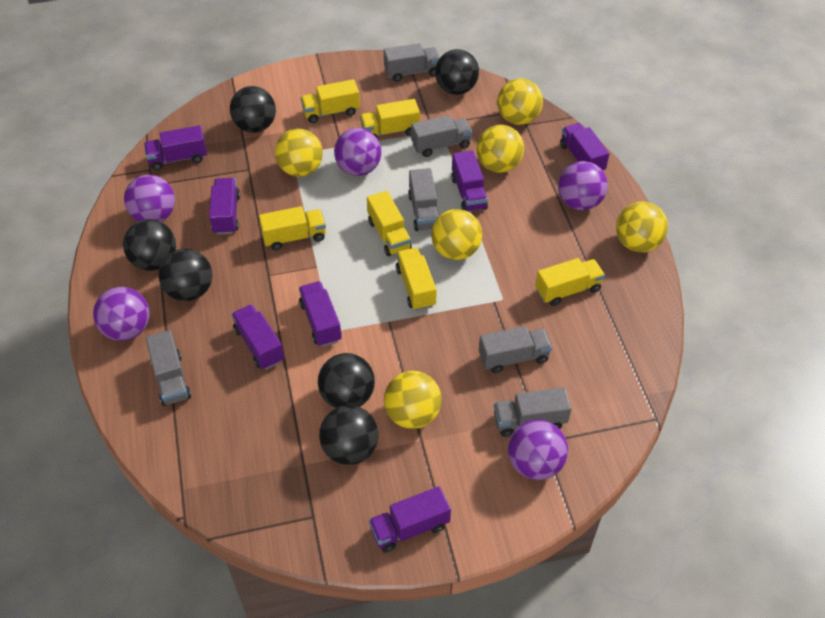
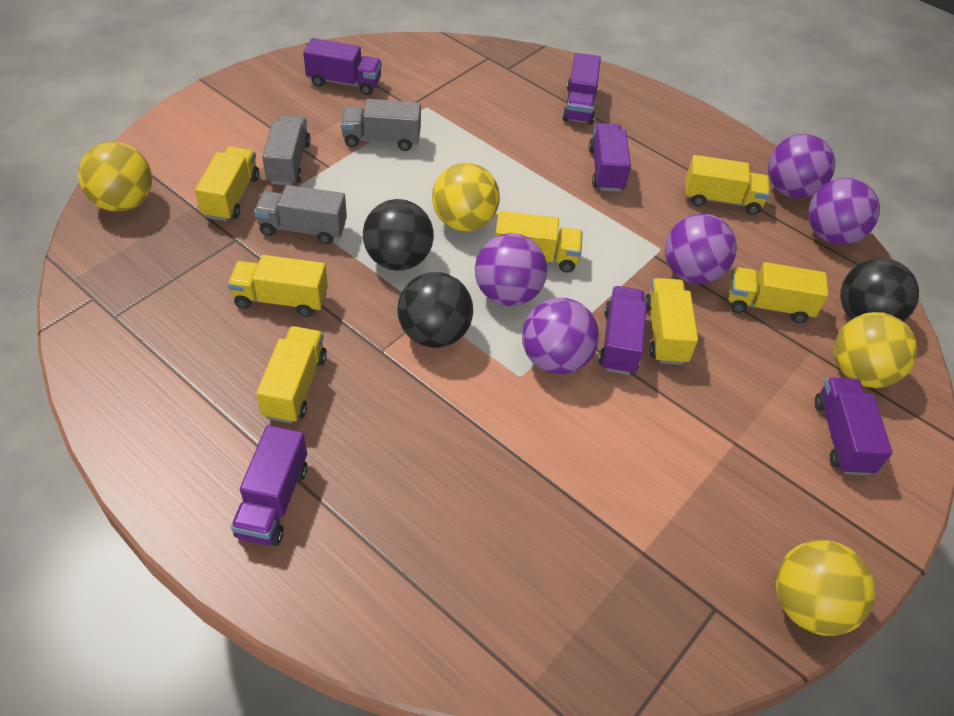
black ball: 6 -> 3
grey truck: 6 -> 3
purple truck: 7 -> 6
yellow ball: 6 -> 4
yellow truck: 6 -> 7

